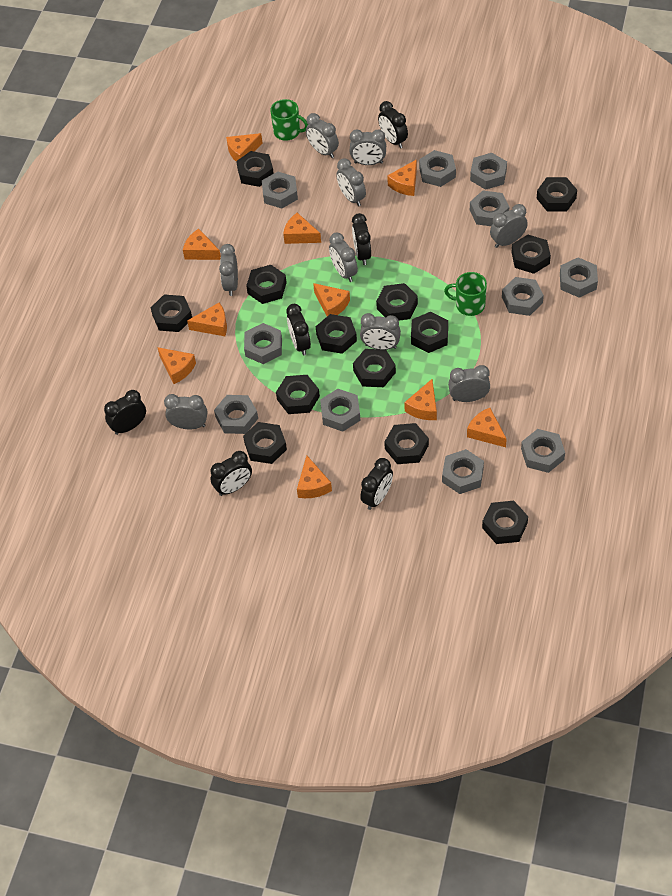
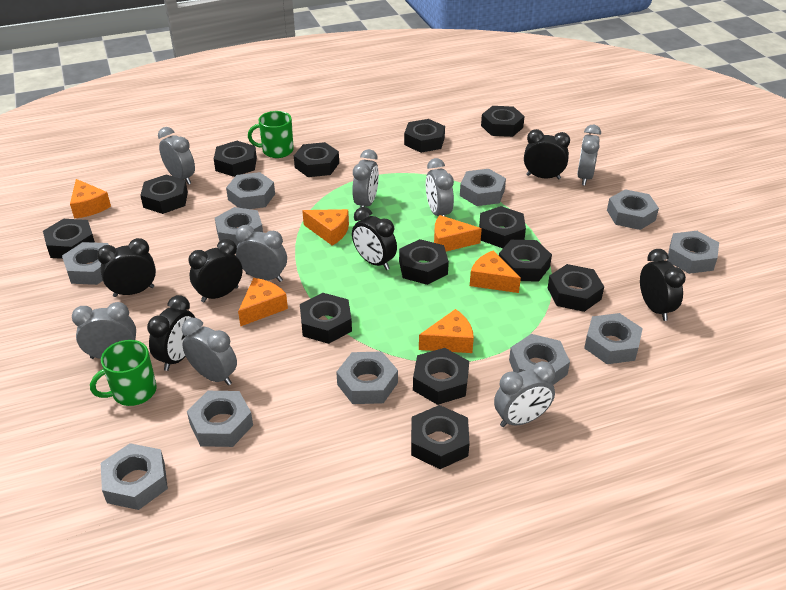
grey clock: 9 -> 8
orange cheese: 10 -> 6

